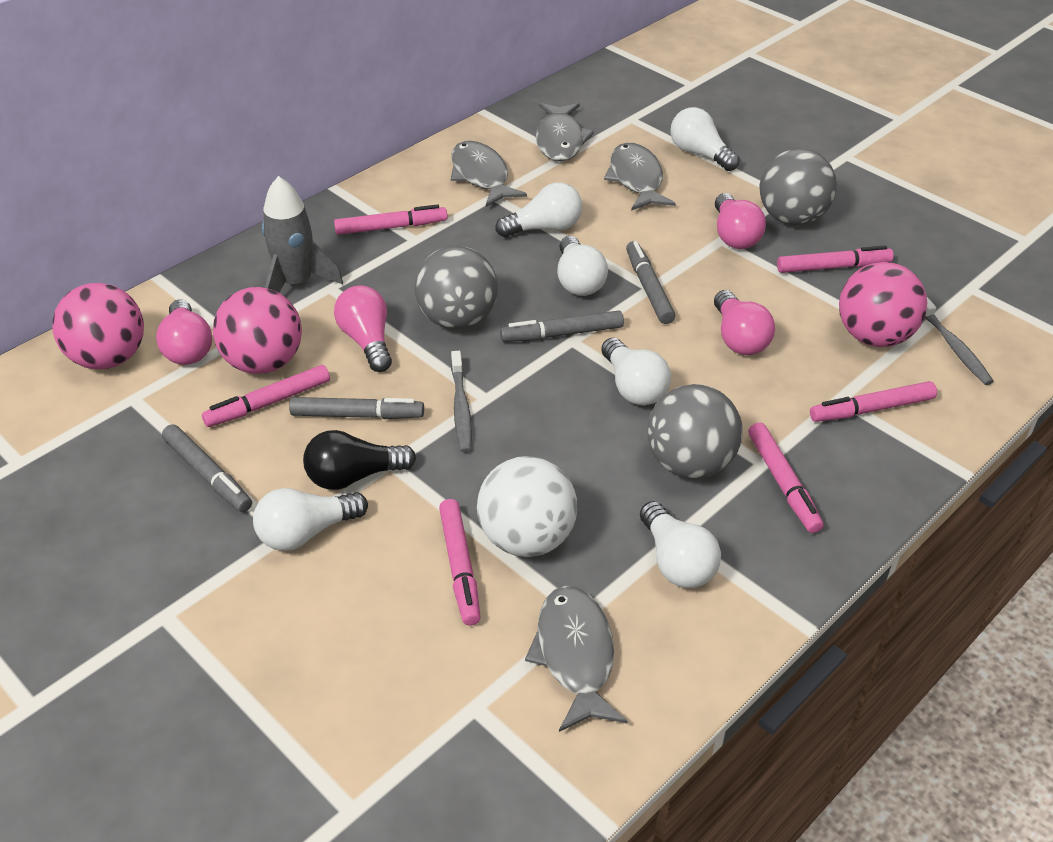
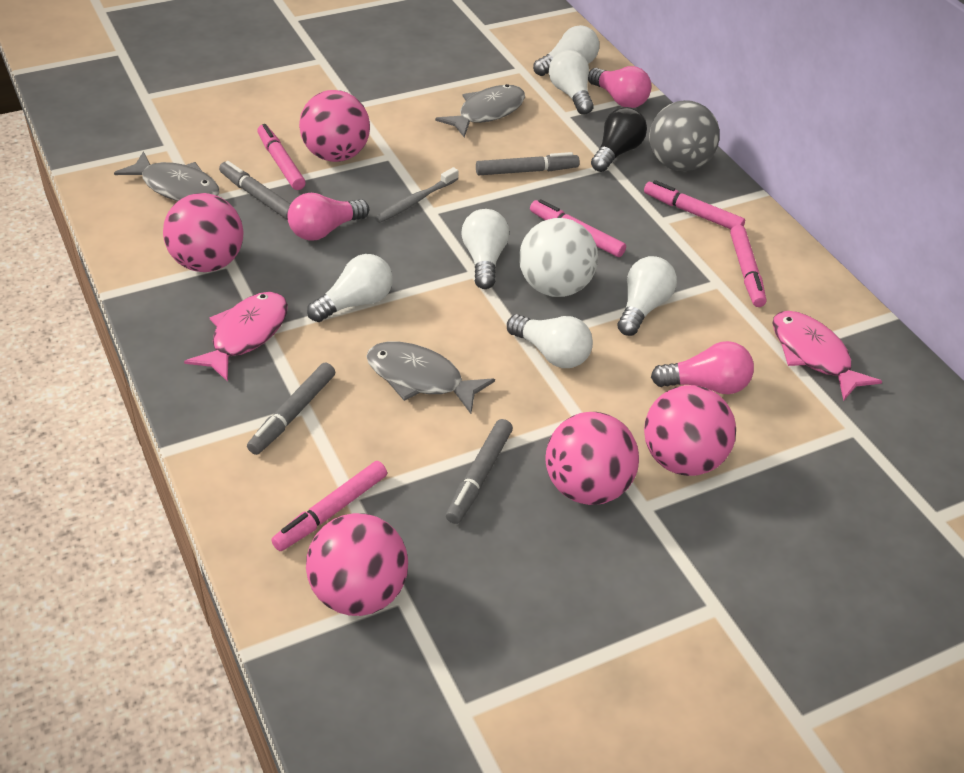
grey ball: 3 -> 1
grey fish: 4 -> 3
grey rocket: 1 -> 0
grey toothbrush: 2 -> 1
pink ball: 3 -> 5
pink fish: 0 -> 2
pink light bulb: 4 -> 3
pink marker: 6 -> 5

